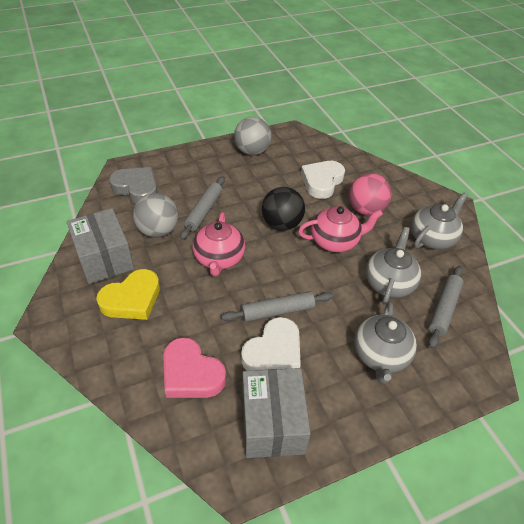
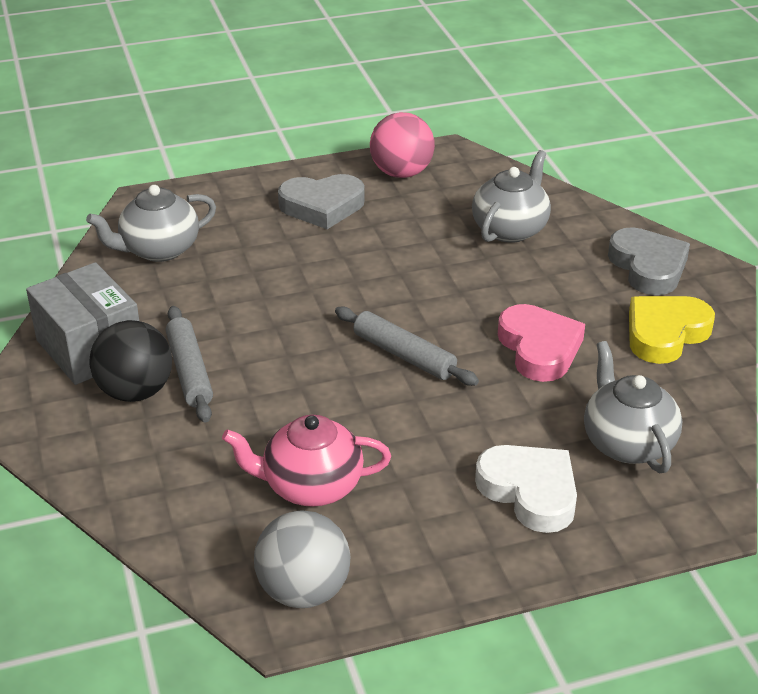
grey ball: 2 -> 1
grey box: 2 -> 1
grey heart: 1 -> 2
grey rolling pin: 3 -> 2
pink teapot: 2 -> 1
white heart: 2 -> 1

